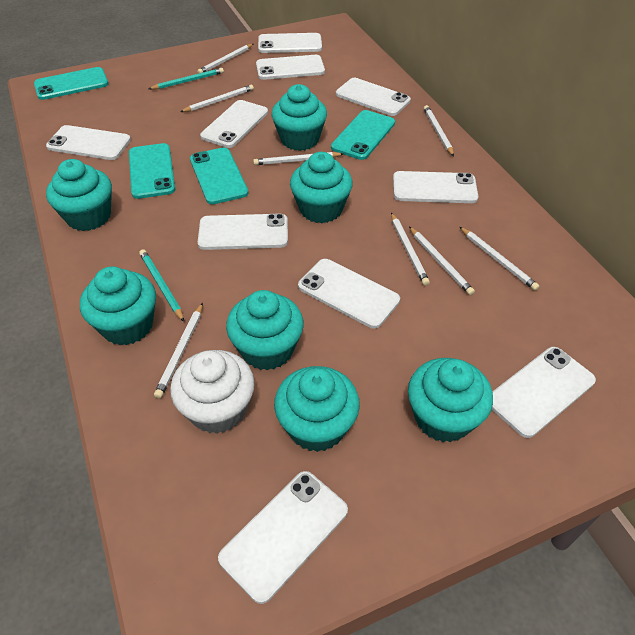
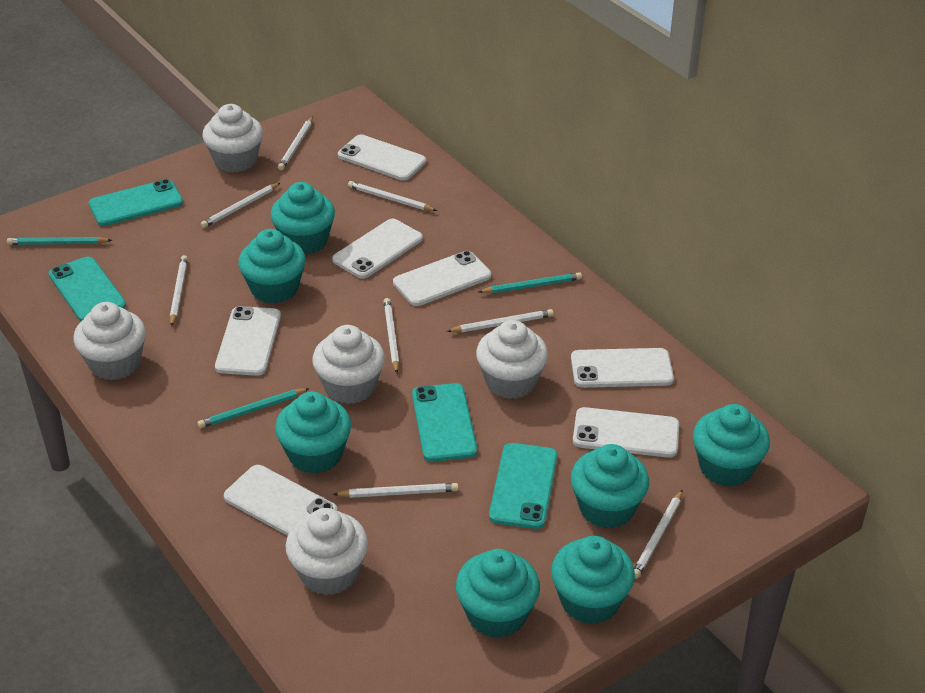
turquoise pencil: 2 -> 3
white cupcake: 1 -> 5
white phone: 10 -> 7

